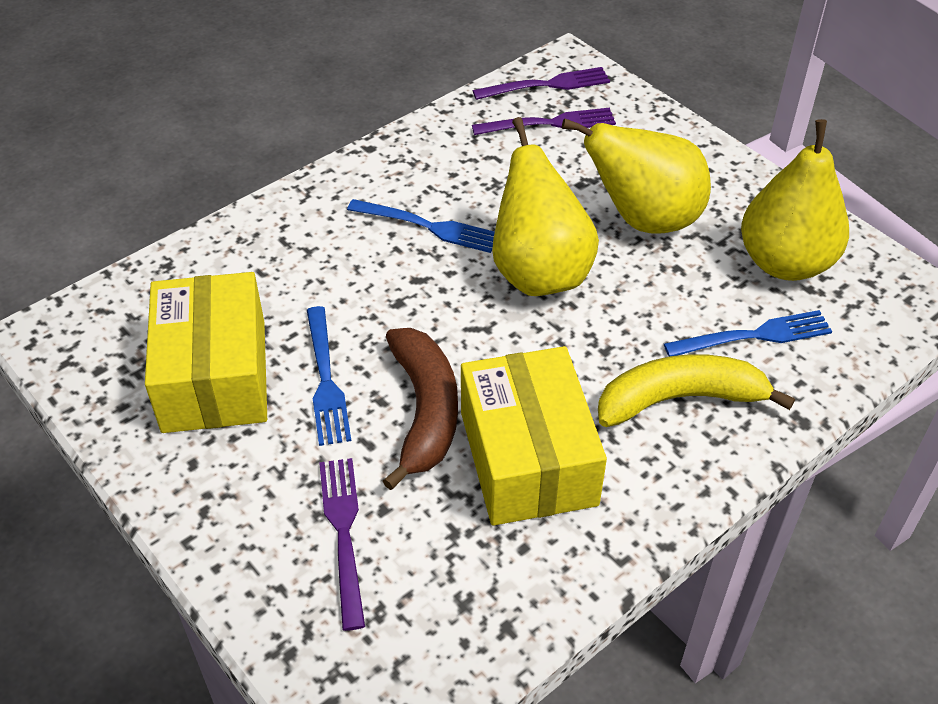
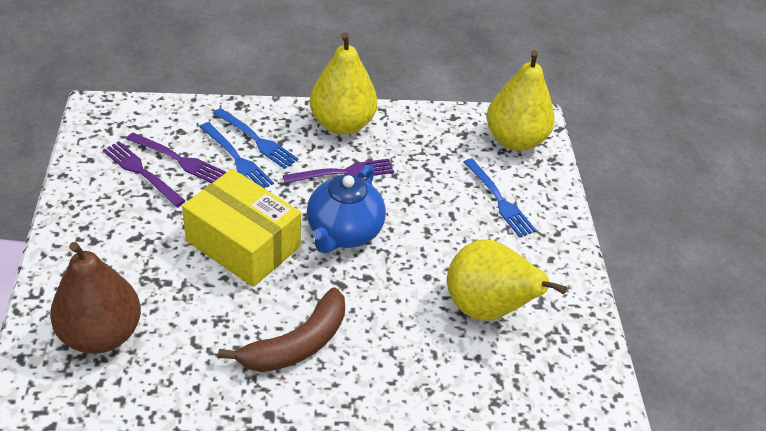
blue teapot: 0 -> 1
brown pear: 0 -> 1
yellow banana: 1 -> 0
yellow box: 2 -> 1

